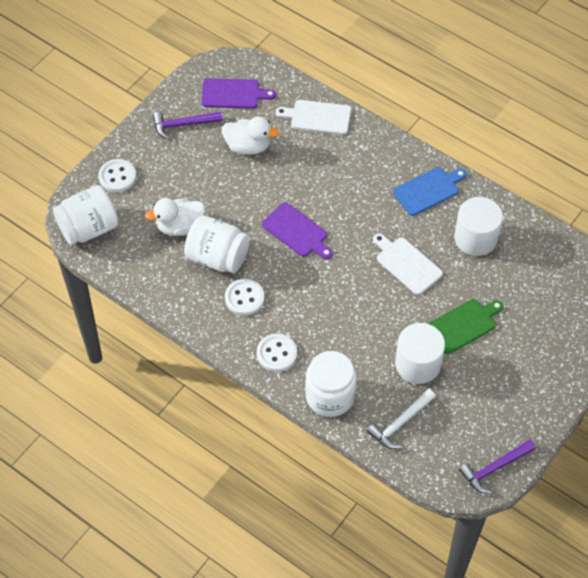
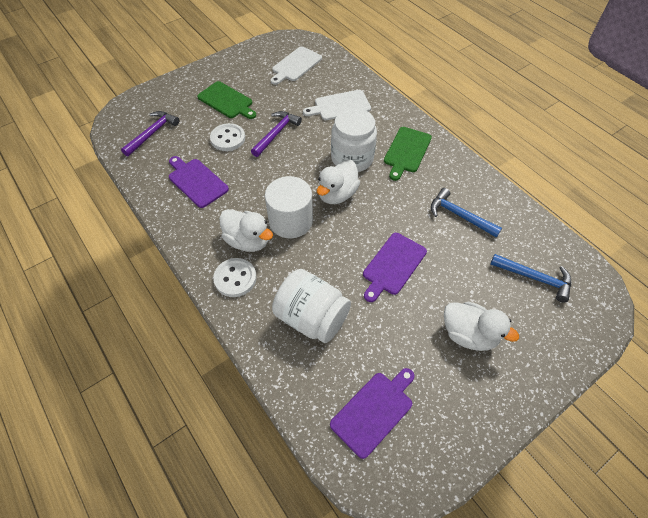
blue cutting board: 1 -> 0
blue hammer: 0 -> 2
green cutting board: 1 -> 2
purple cutting board: 2 -> 3
white button: 3 -> 2
white cylinder: 2 -> 1
white duck: 2 -> 3
white hammer: 1 -> 0
white jar: 3 -> 2

